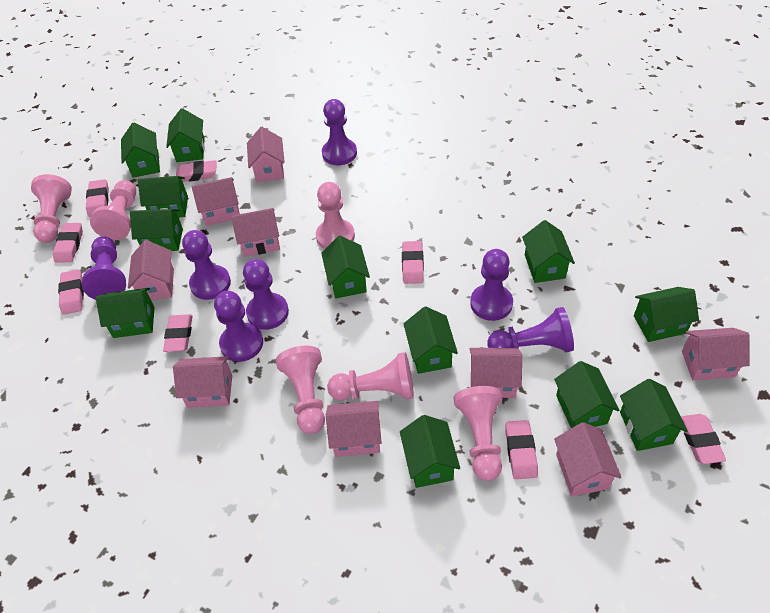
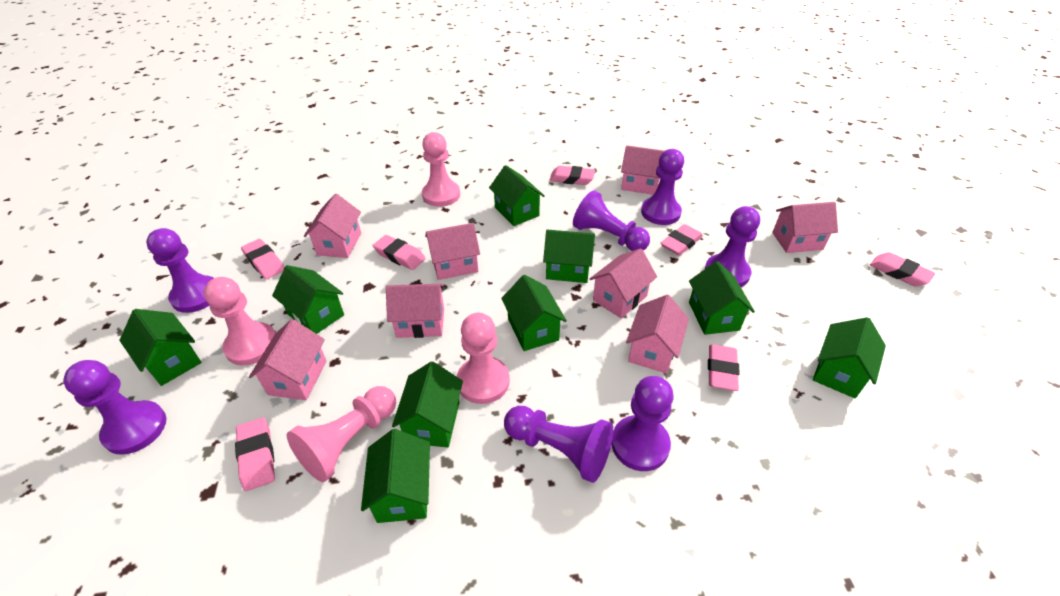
green house: 12 -> 9
pink eraser: 8 -> 7
pink house: 9 -> 8
pink pawn: 6 -> 4

